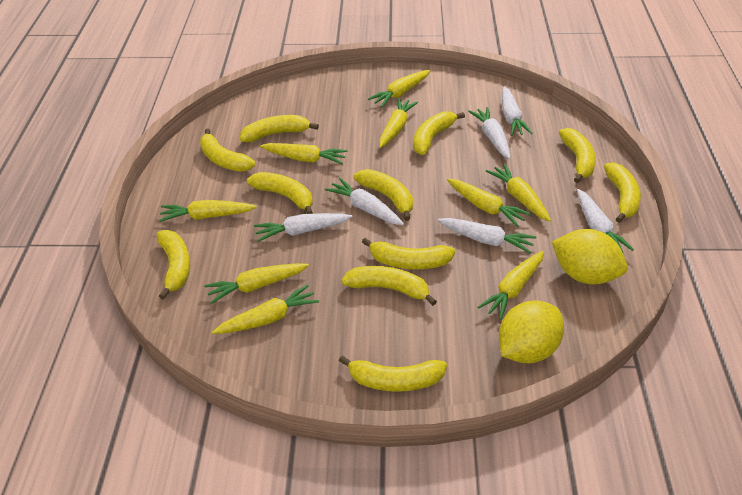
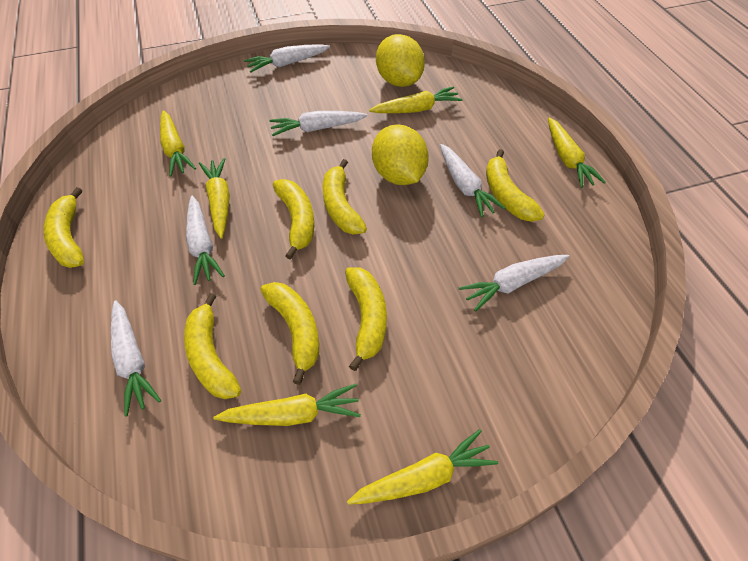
yellow banana: 11 -> 7
yellow carrot: 9 -> 6

